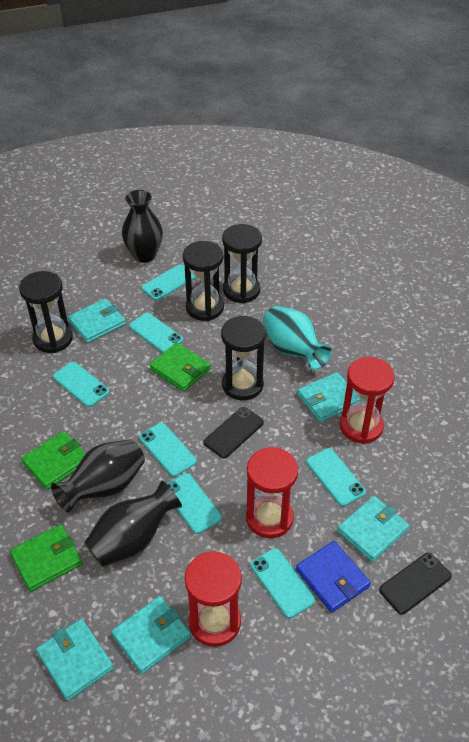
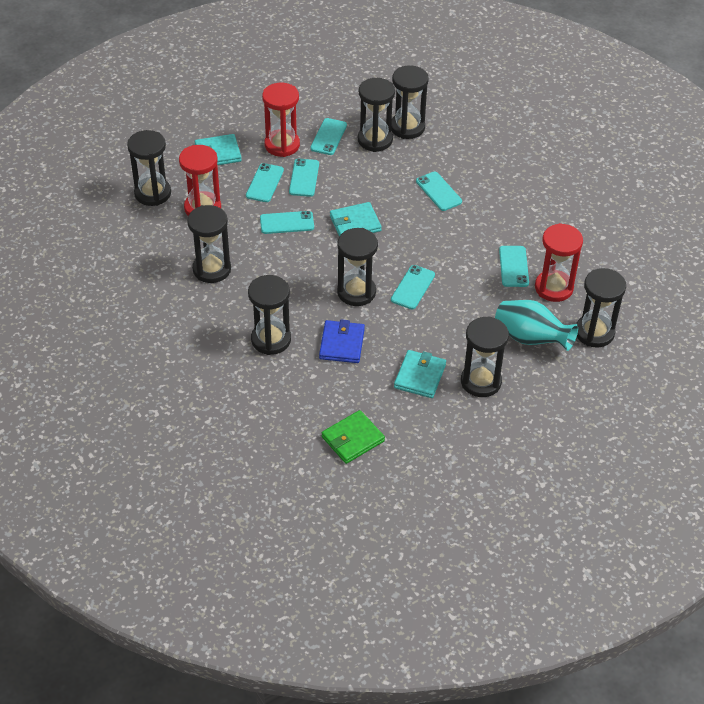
black hourglass: 4 -> 8
black phone: 2 -> 0
black vase: 3 -> 0
green wallet: 3 -> 1
turquoise wallet: 5 -> 3

